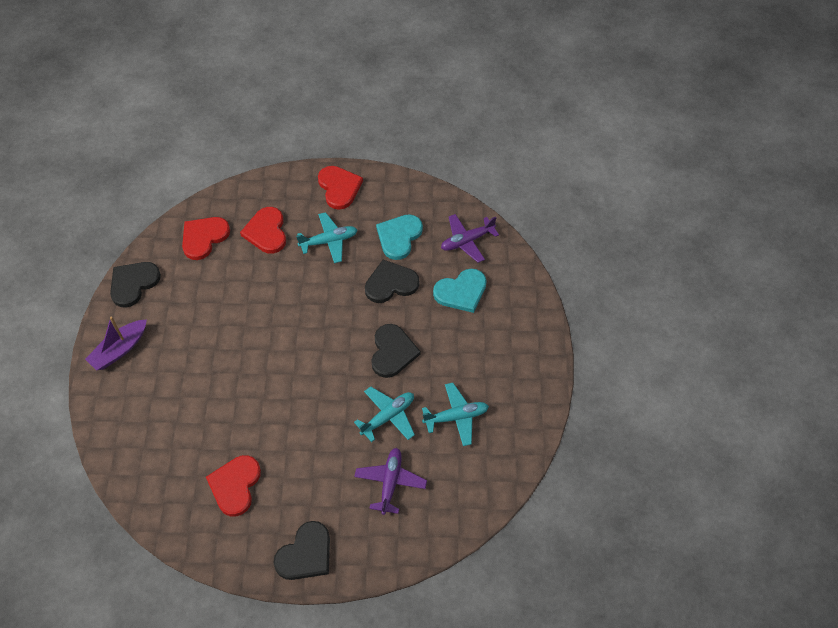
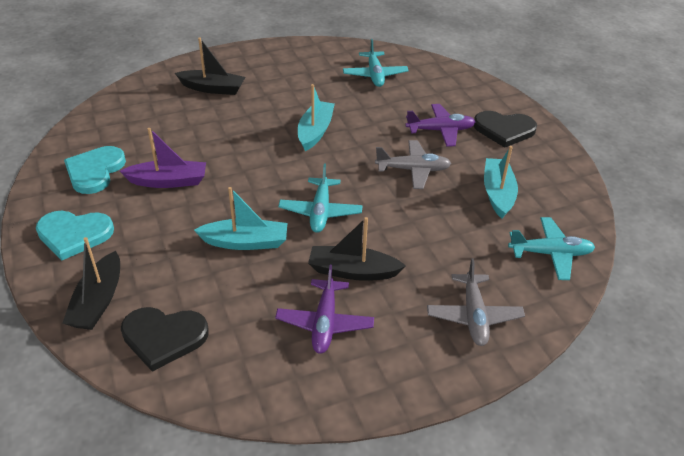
black boat: 0 -> 3
black heart: 4 -> 2
grey plane: 0 -> 2
red heart: 4 -> 0
turquoise boat: 0 -> 3

